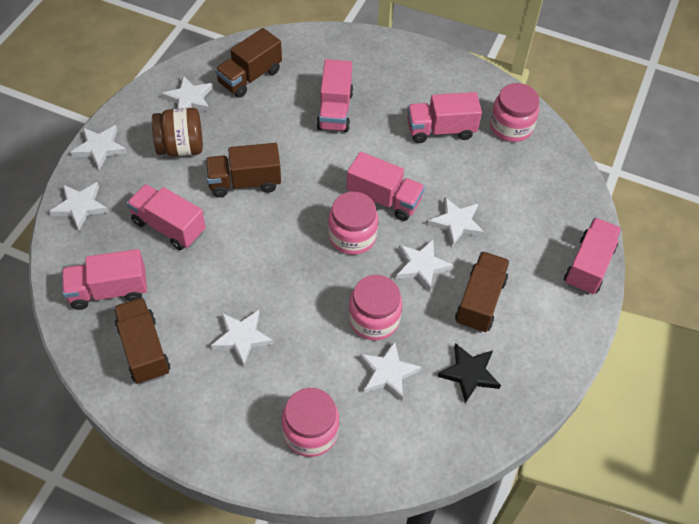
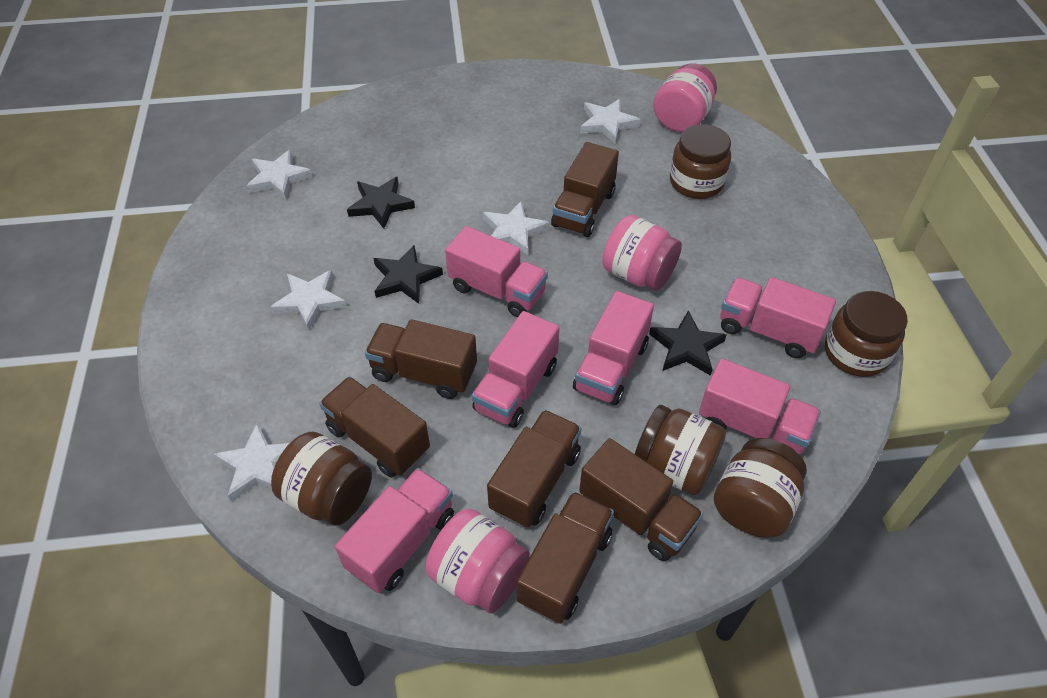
black star: 1 -> 3
brown jar: 1 -> 5
brown truck: 4 -> 6
pink jar: 4 -> 3
white star: 7 -> 5

